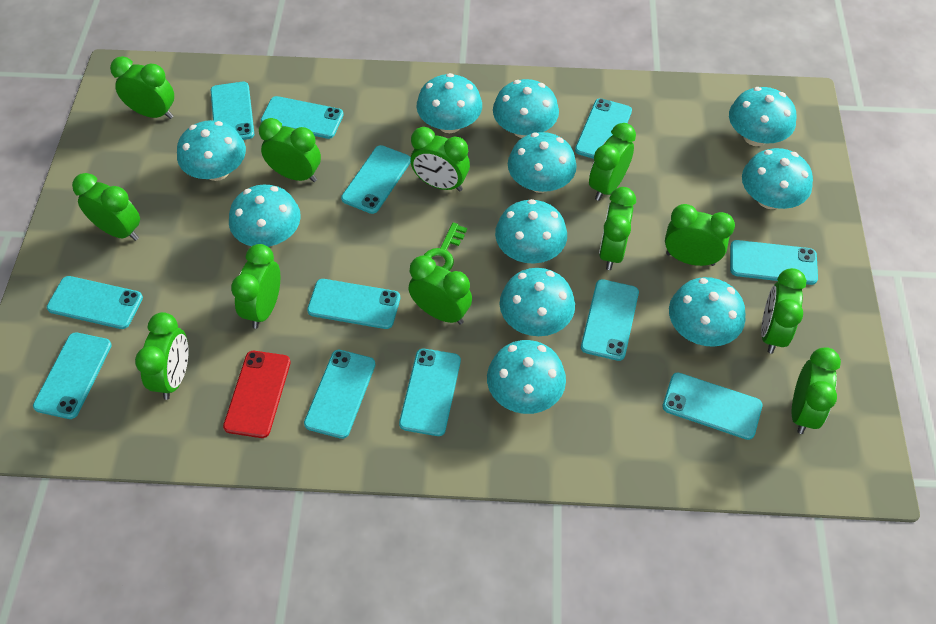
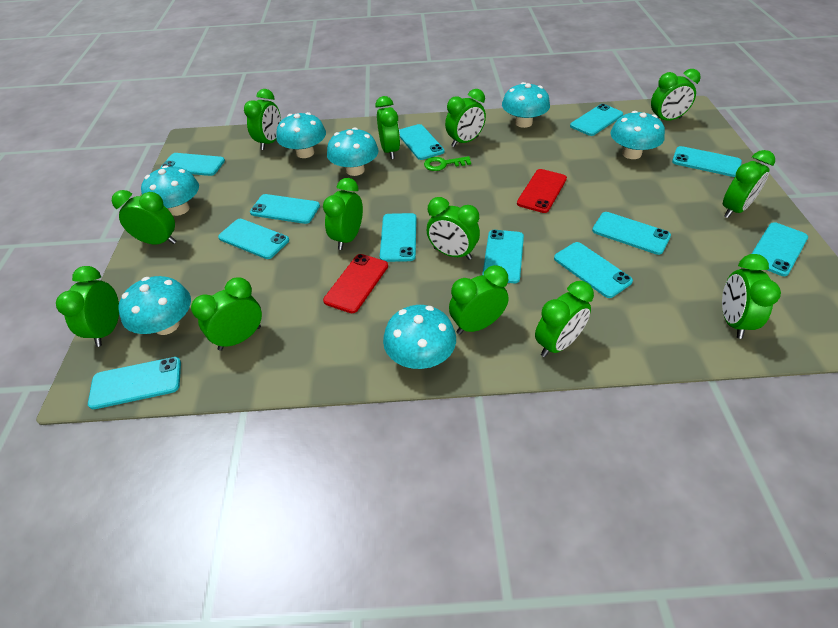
green clock: 12 -> 13
red phone: 1 -> 2
turquoise mushroom: 11 -> 7

